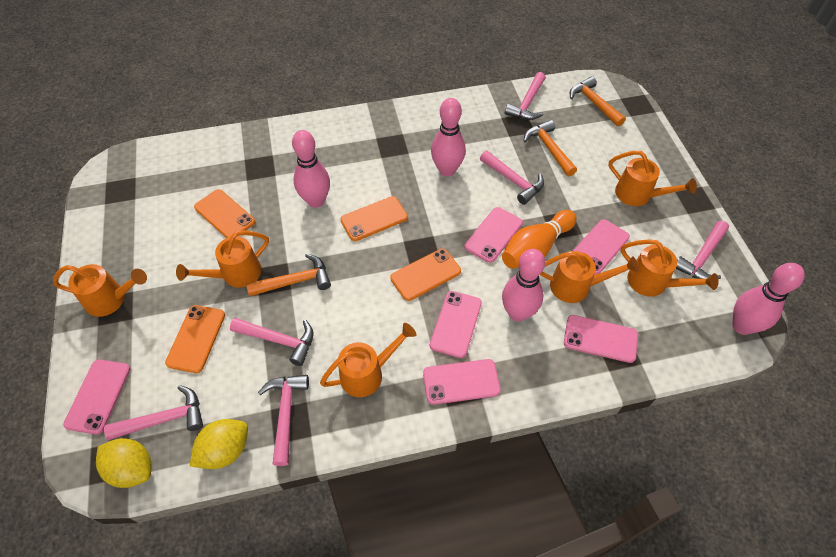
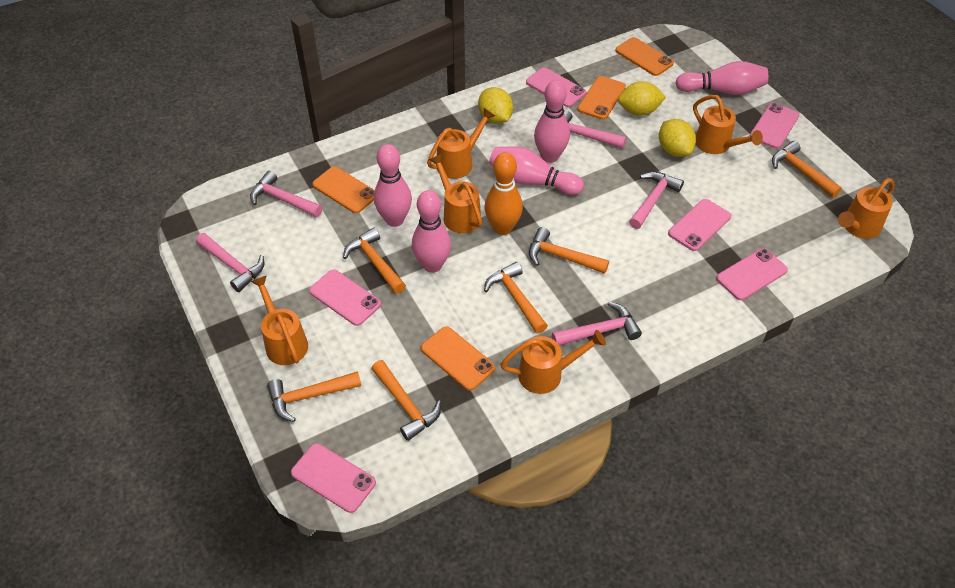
orange hammer: 3 -> 6
pink bowling pin: 4 -> 5
pink hammer: 6 -> 5
yellow lemon: 2 -> 3

